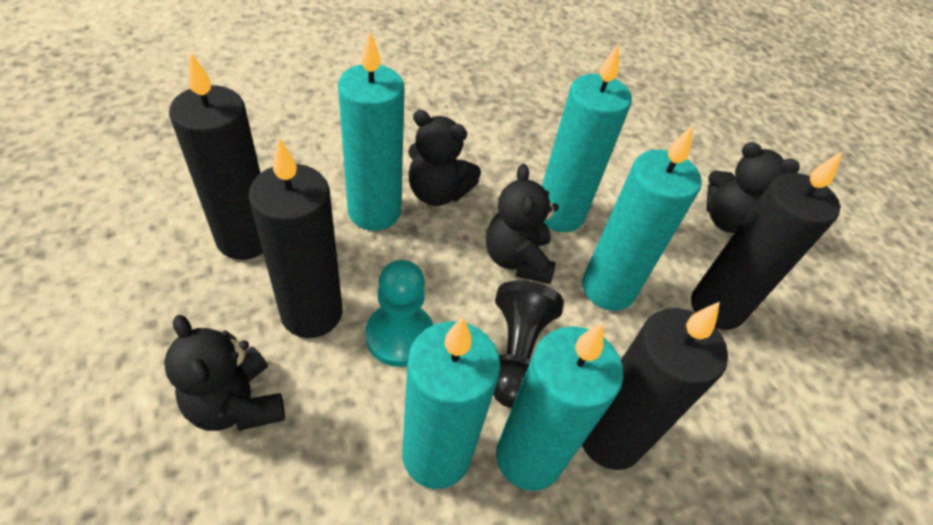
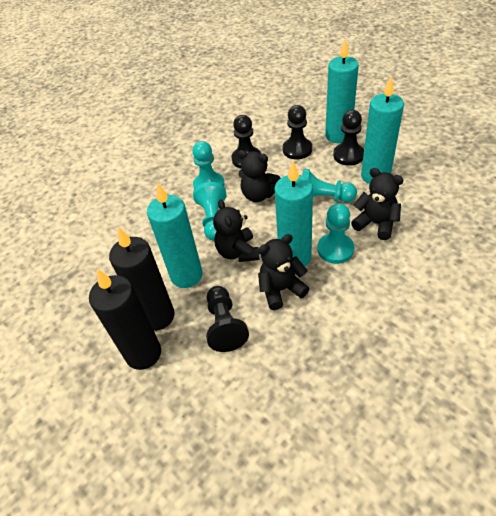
black candle: 4 -> 2
black pawn: 1 -> 4
turquoise candle: 5 -> 4
turquoise pawn: 1 -> 4

